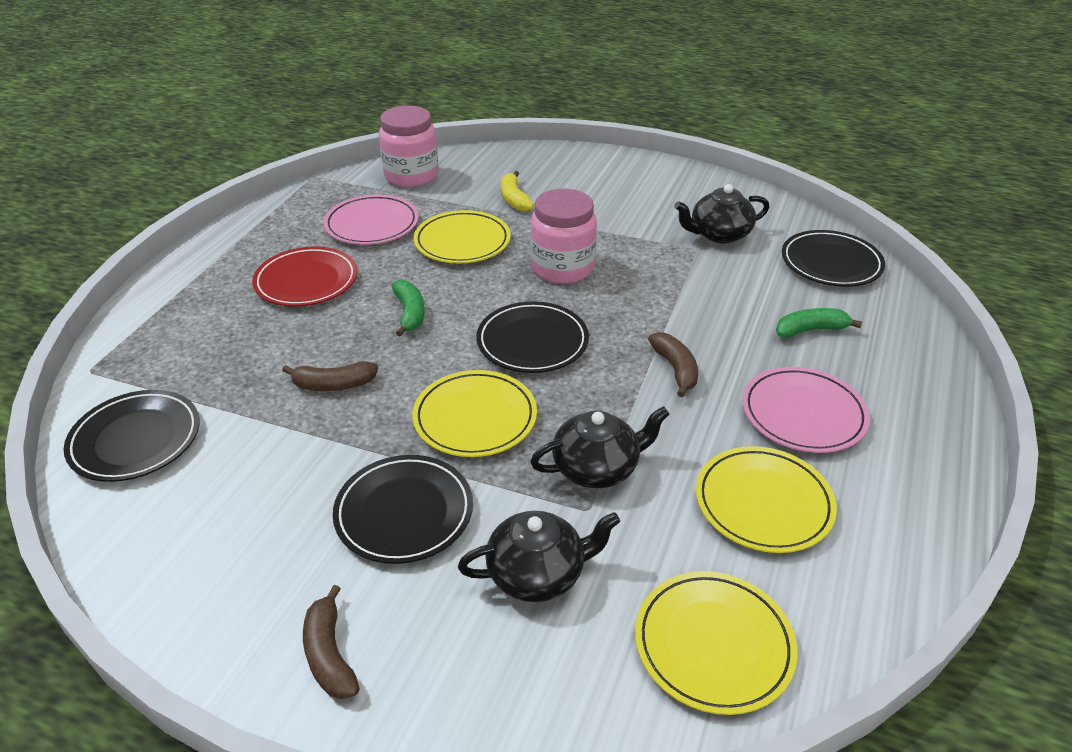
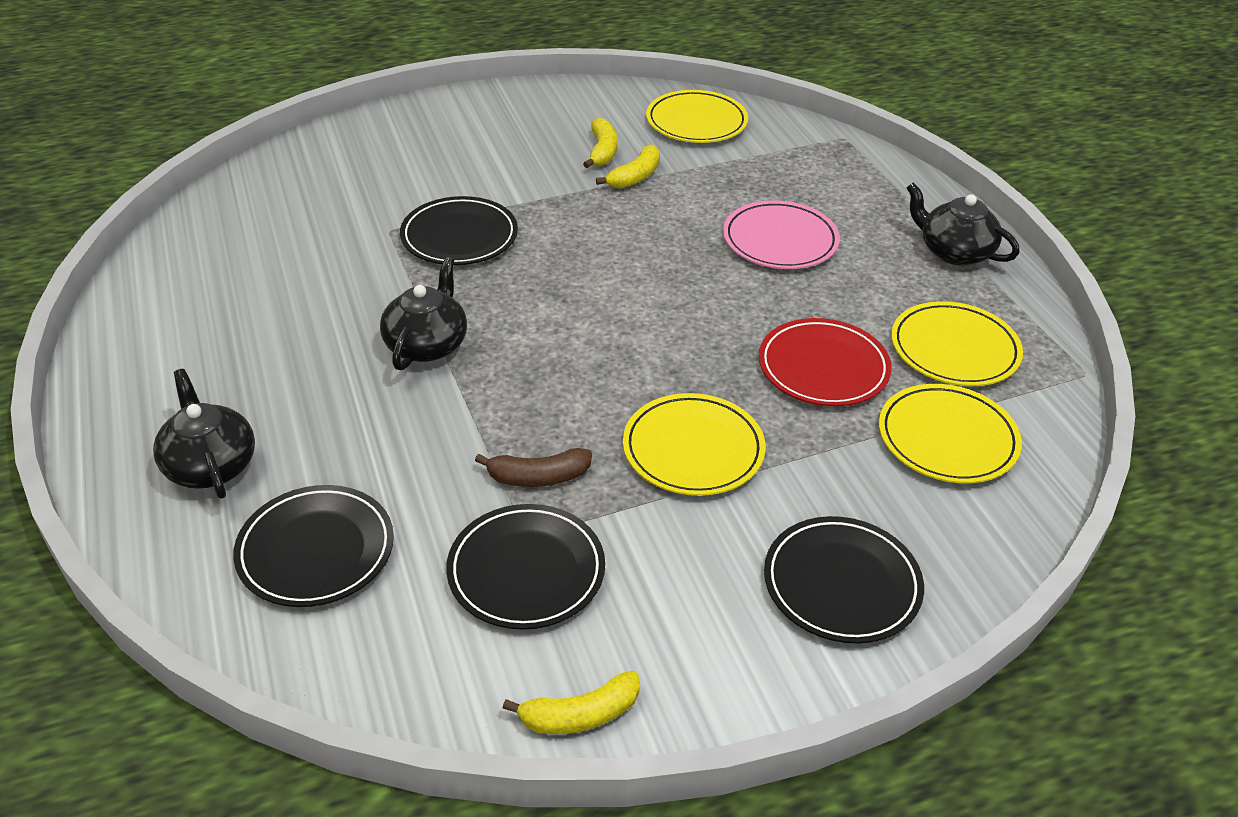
brown banana: 3 -> 1
green banana: 2 -> 0
pink jar: 2 -> 0
pink plate: 2 -> 1
yellow banana: 1 -> 3

